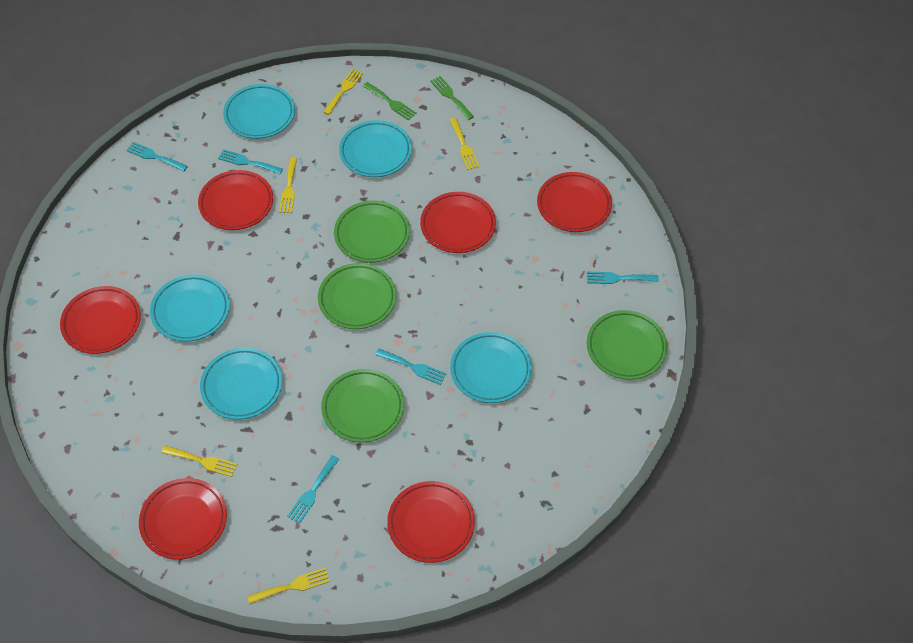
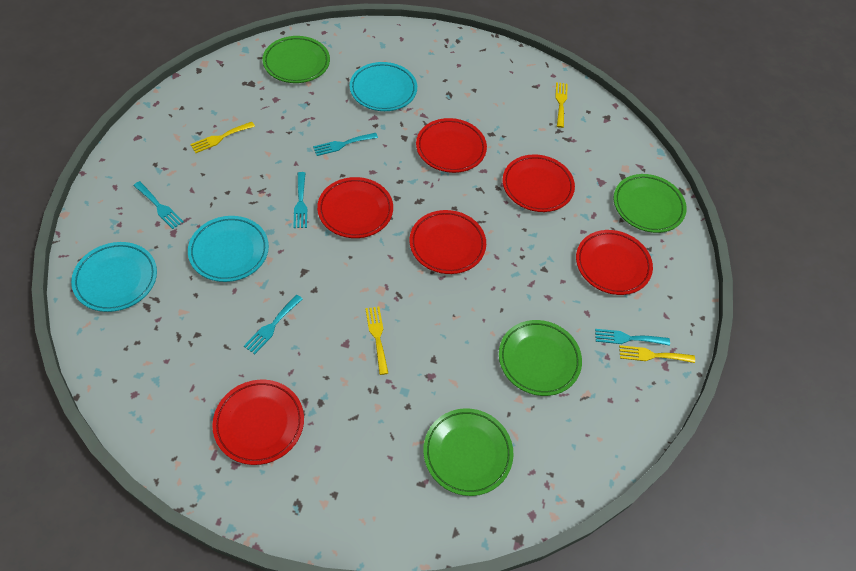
green fork: 2 -> 0
turquoise plate: 5 -> 3
yellow fork: 5 -> 4

